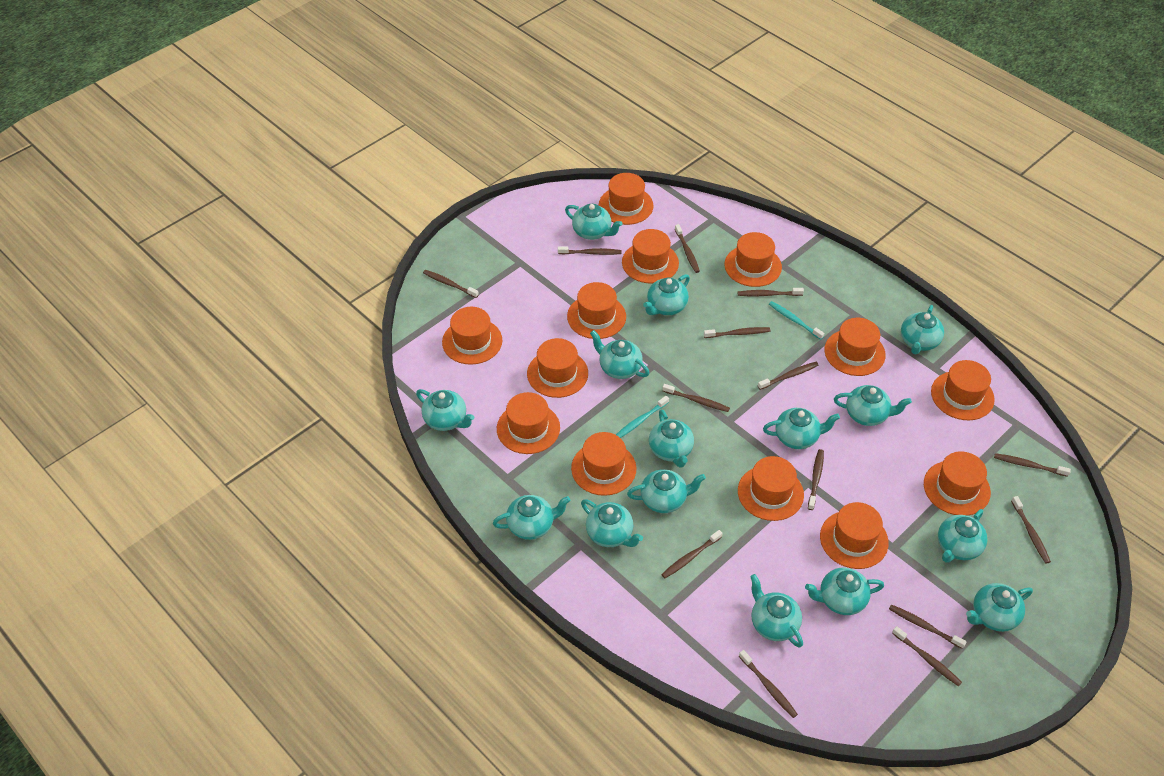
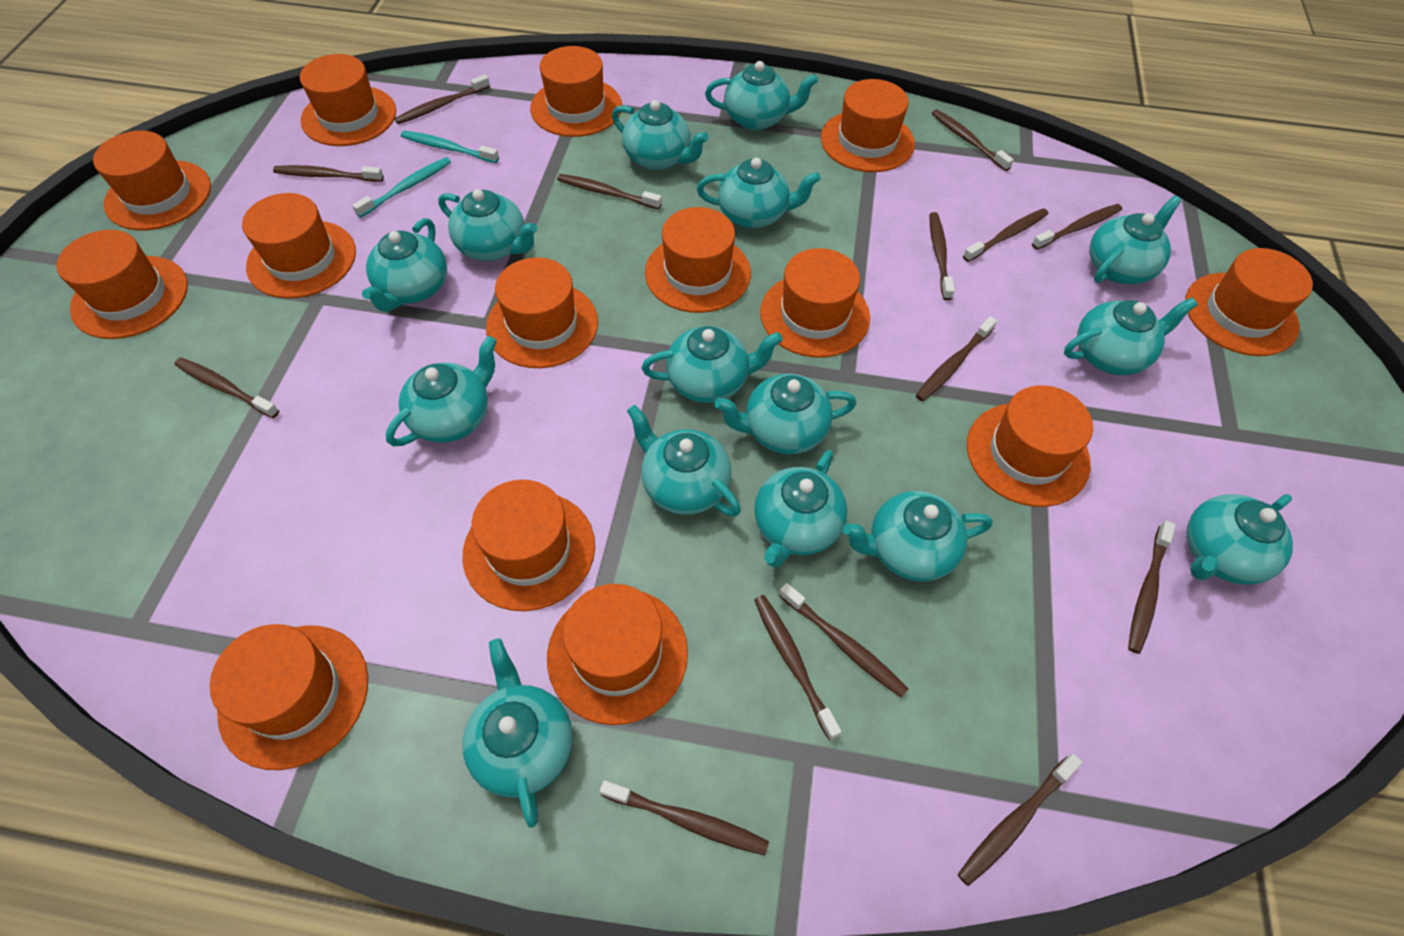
orange hat: 13 -> 14

